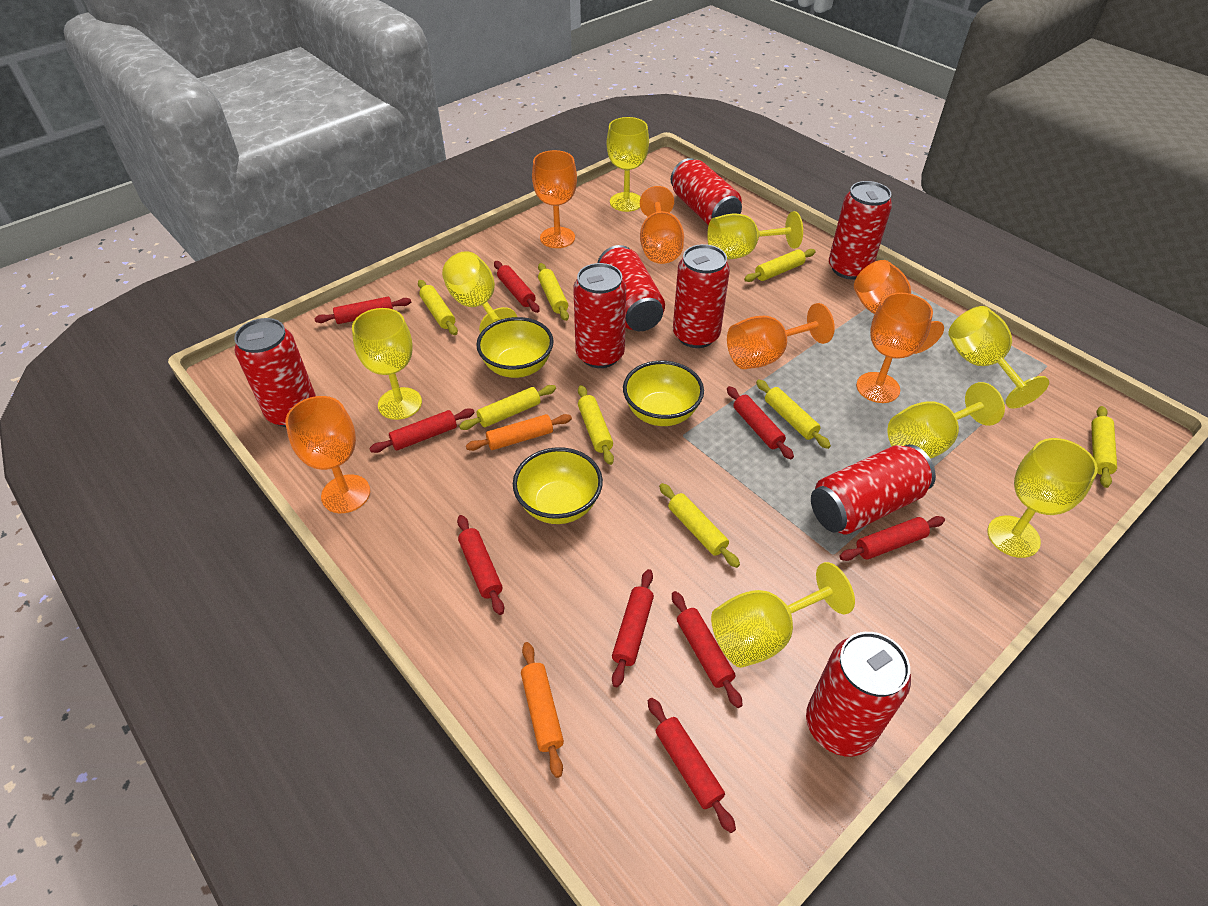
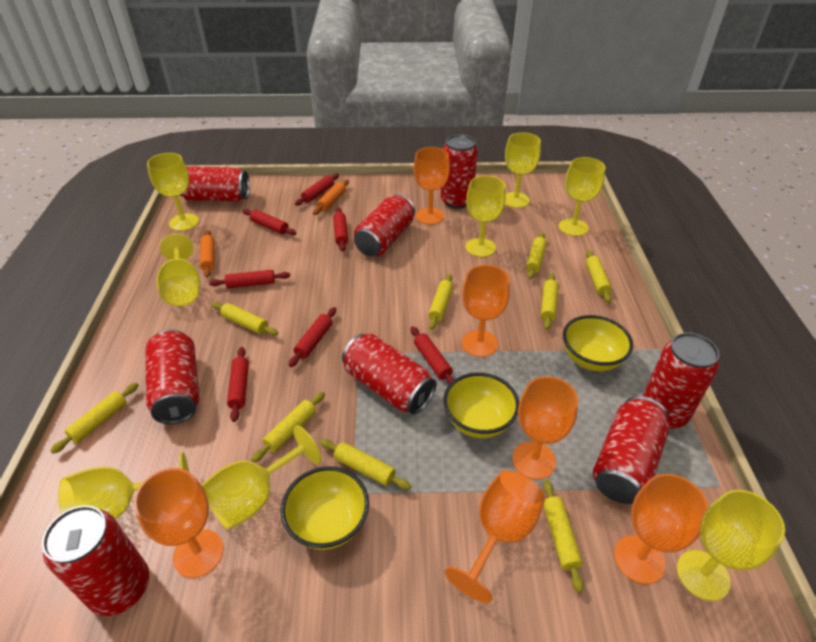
red rolling pin: 9 -> 7
yellow rolling pin: 8 -> 9

